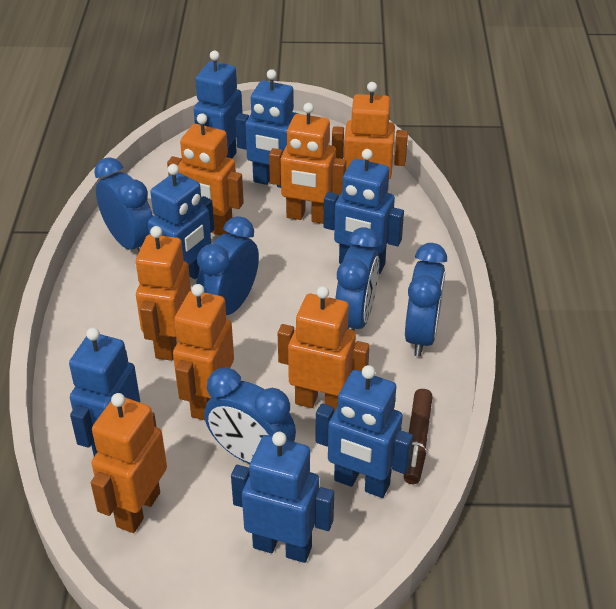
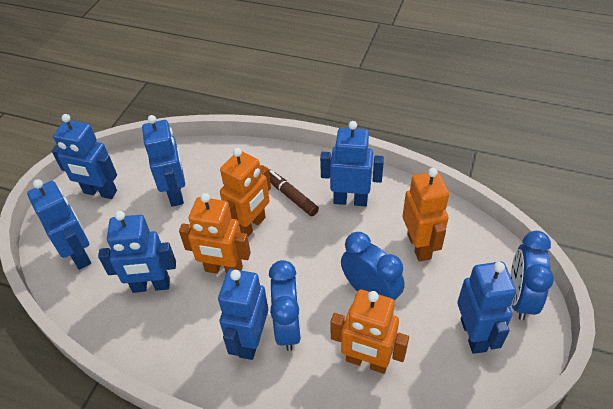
blue clock: 5 -> 3
orange robot: 7 -> 4

